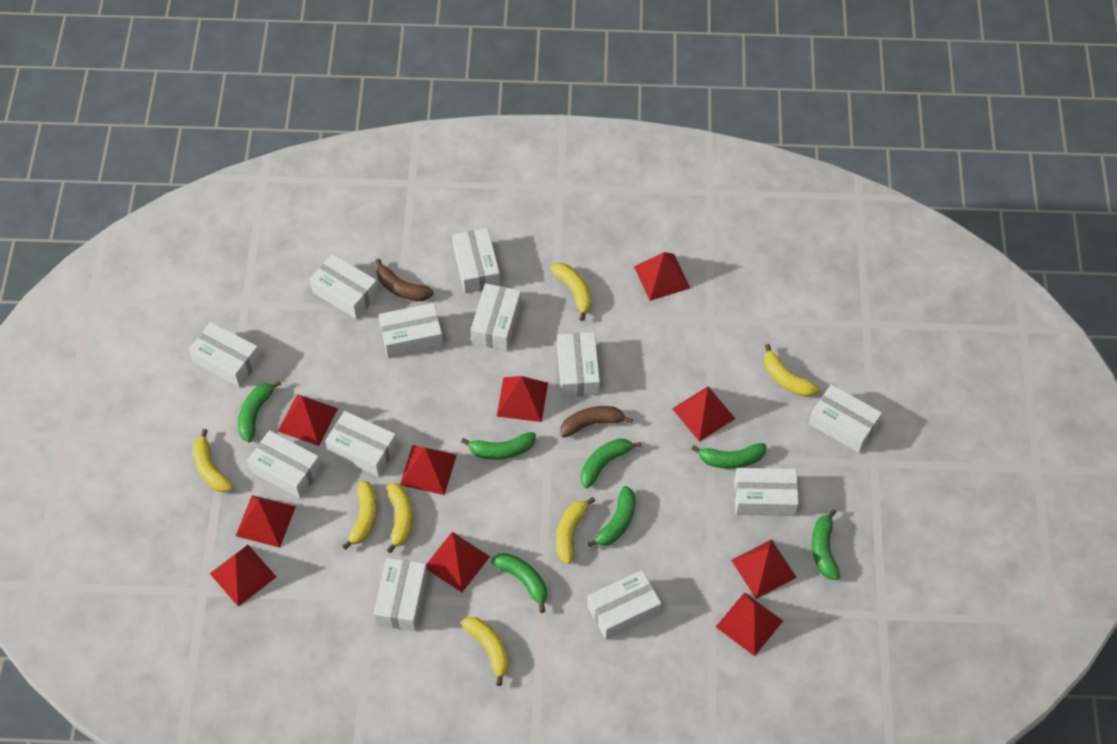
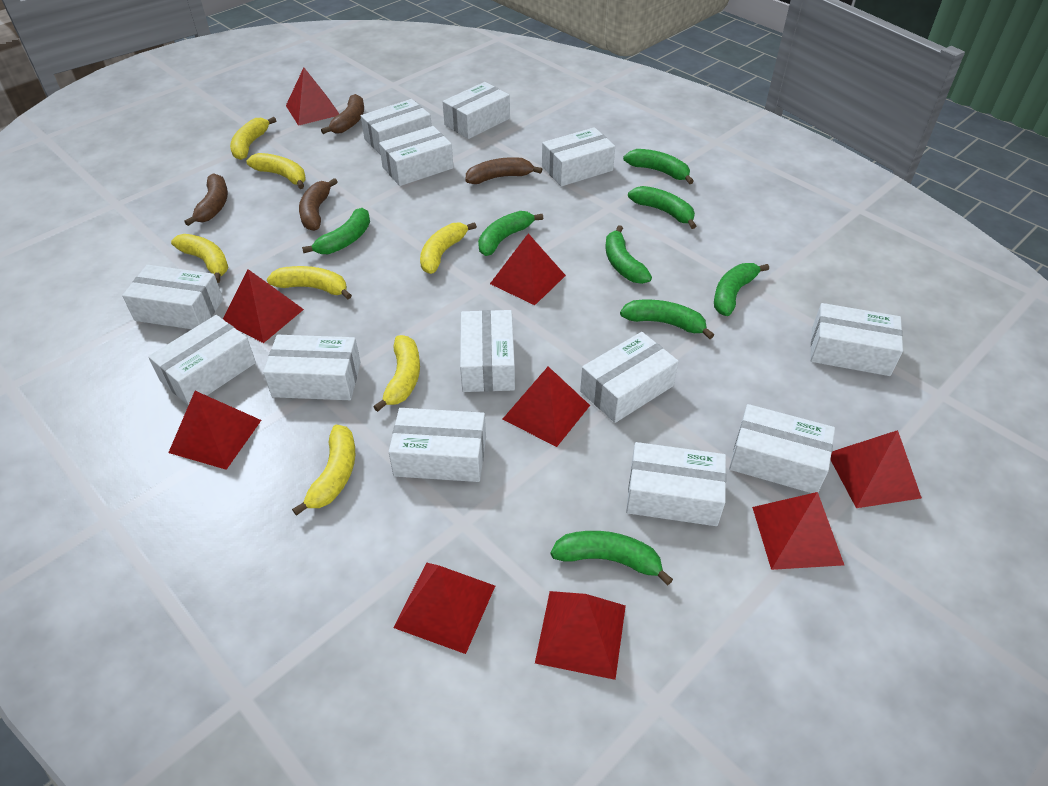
brown banana: 2 -> 4
green banana: 7 -> 8
red pyramid: 10 -> 9
white box: 12 -> 13

